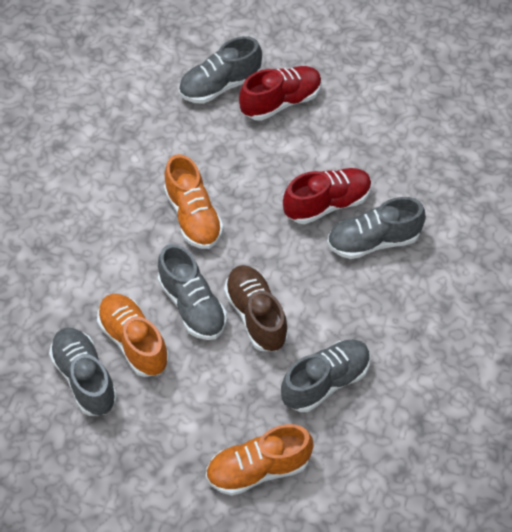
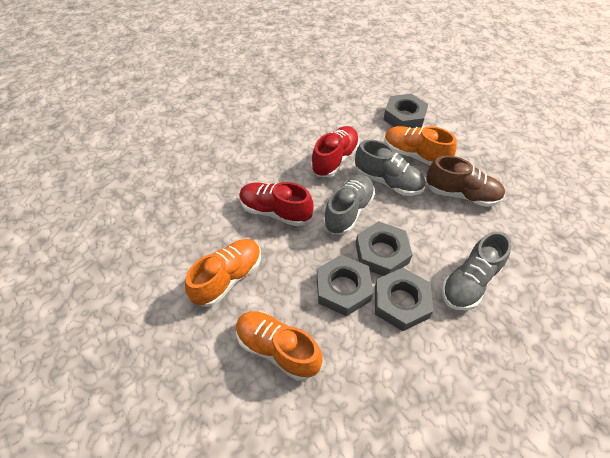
grey nut: 0 -> 4
grey shoe: 5 -> 3

